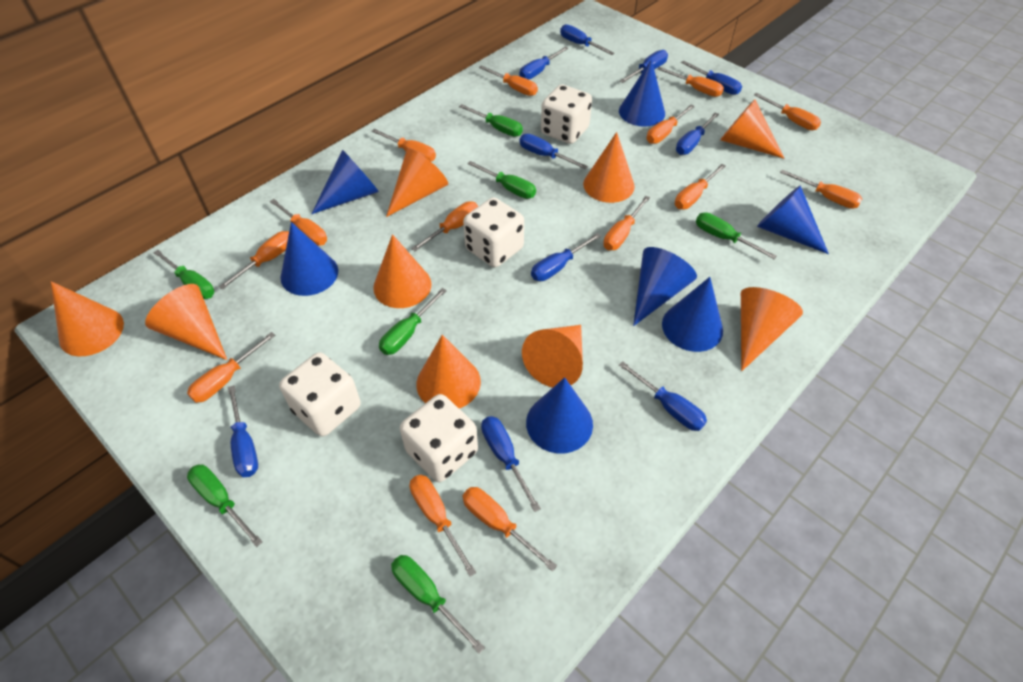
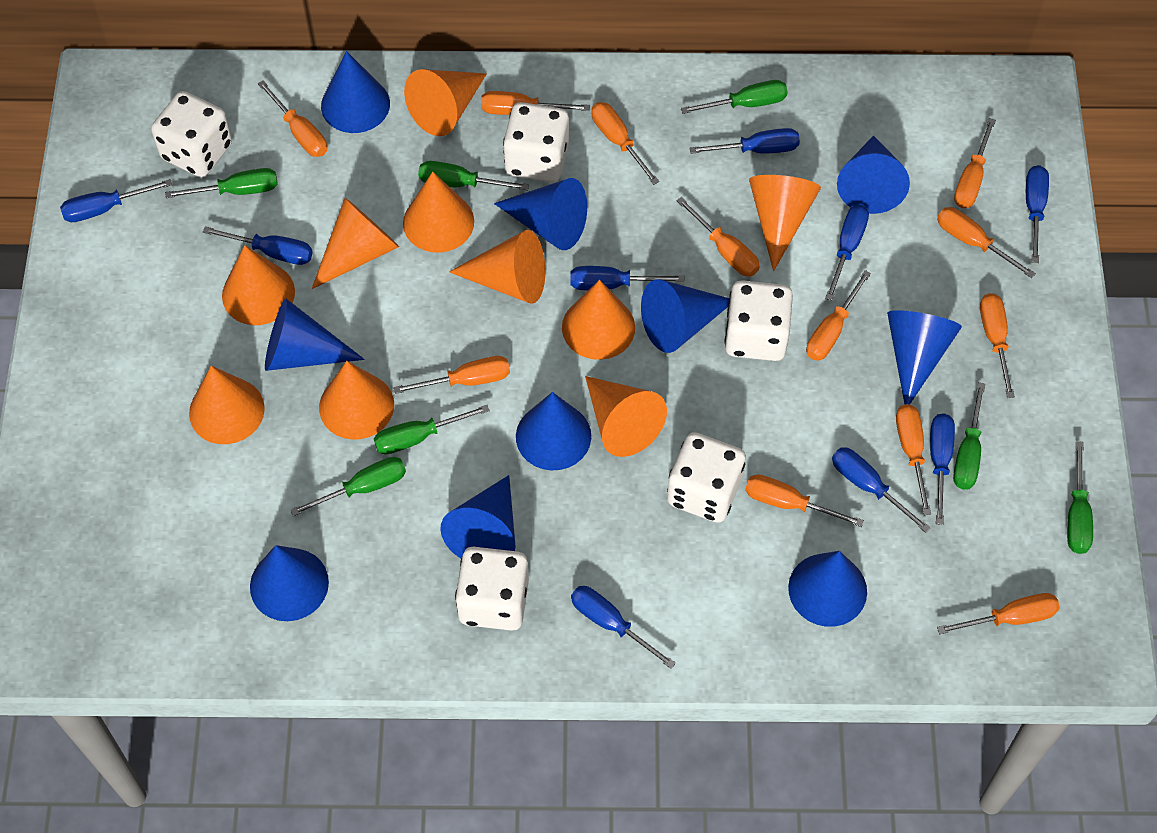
blue cone: 7 -> 10
blue screwdriver: 10 -> 9
orange cone: 9 -> 10
orange screwdriver: 14 -> 12
white dice: 4 -> 5

